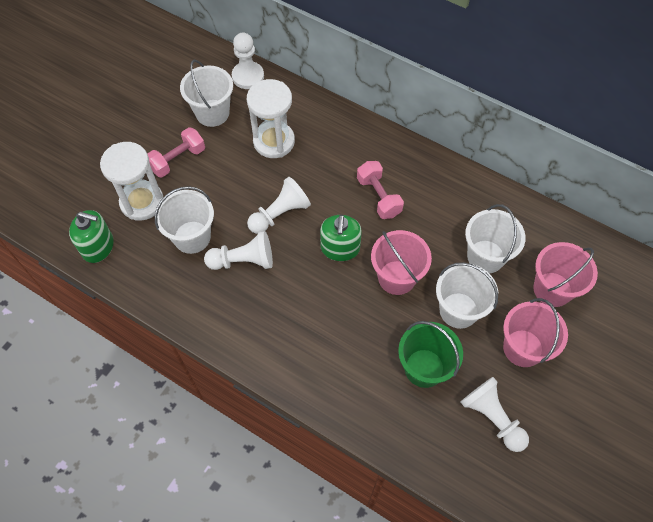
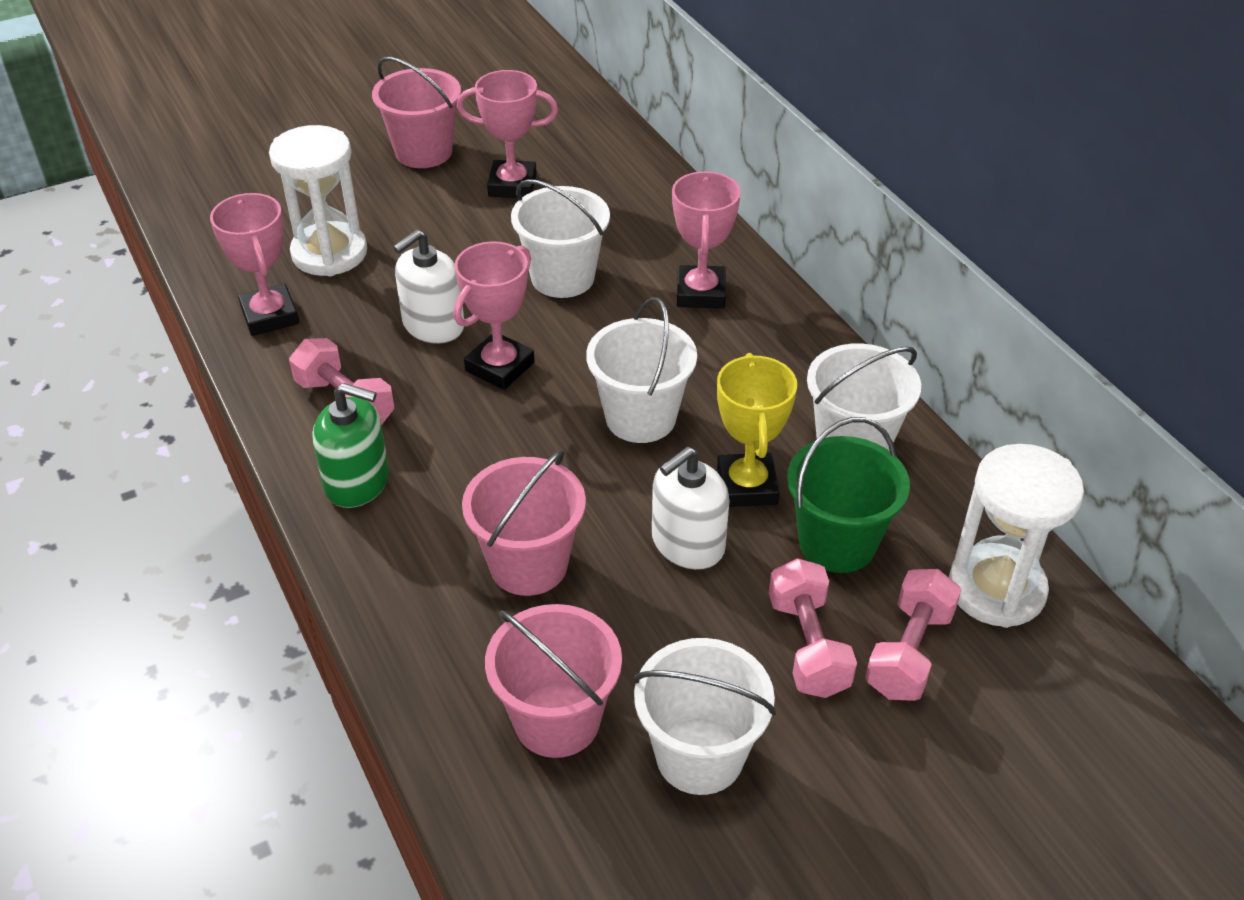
green soap dispenser: 2 -> 1
pink dumbbell: 2 -> 3
pink trophy: 0 -> 4
white pawn: 4 -> 0
white soap dispenser: 0 -> 2
yellow trophy: 0 -> 1

